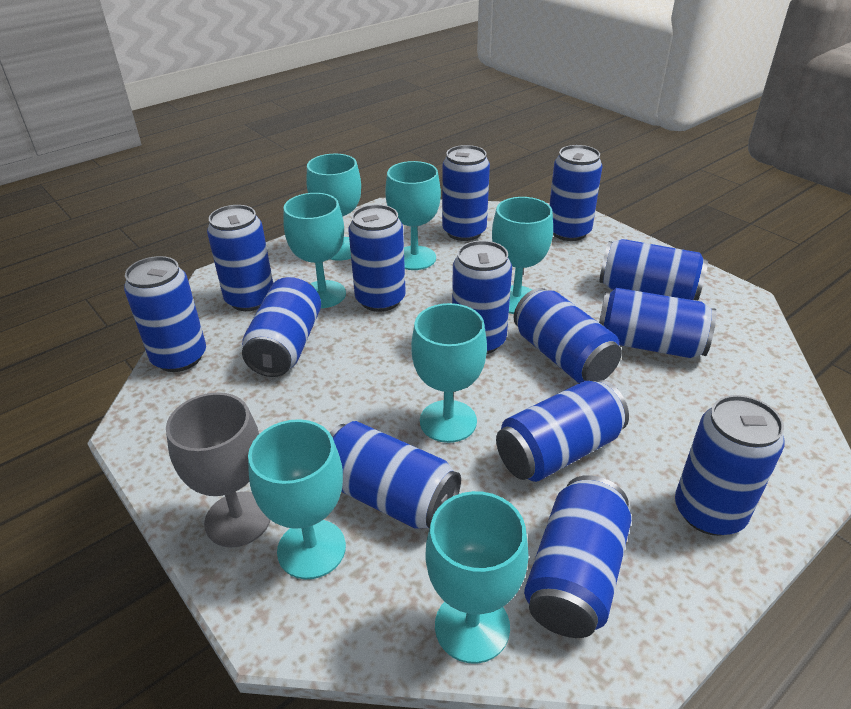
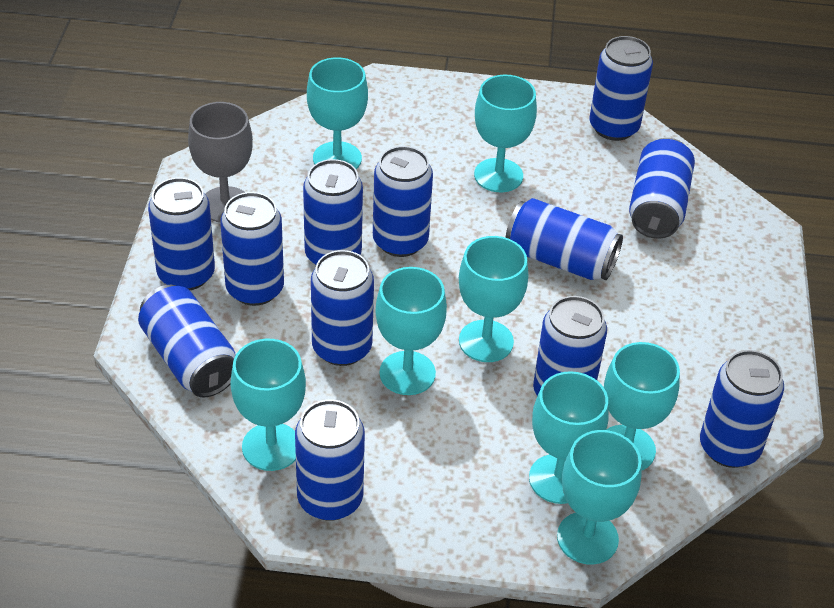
blue can: 14 -> 12
turquoise goblet: 7 -> 8

